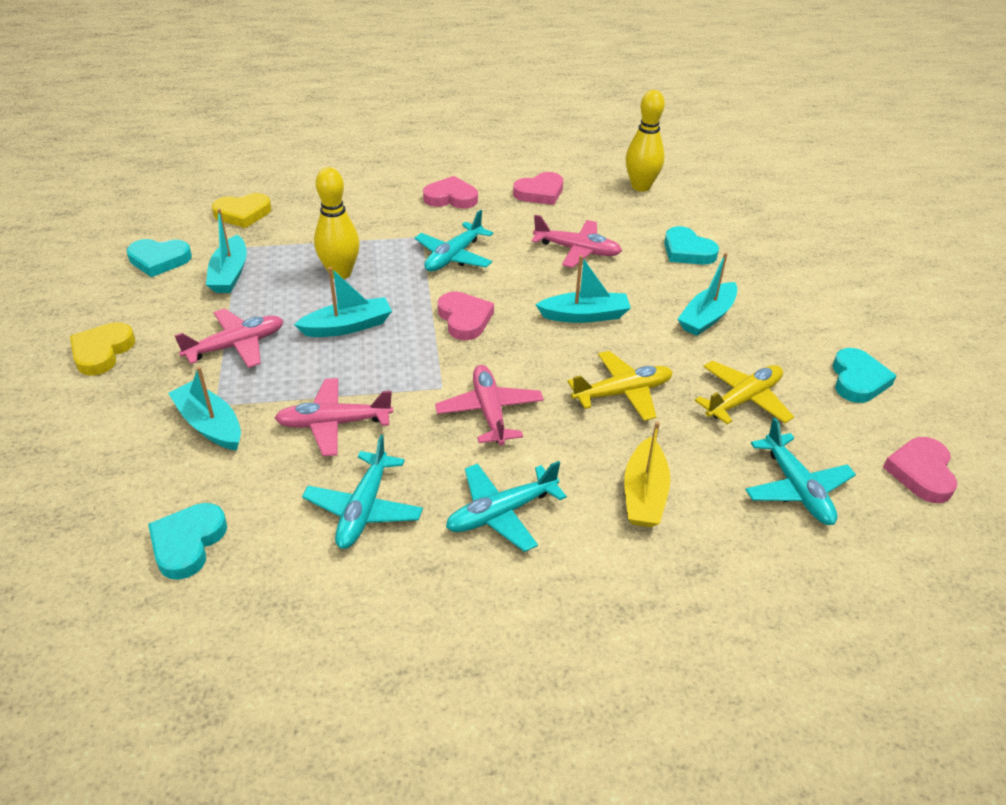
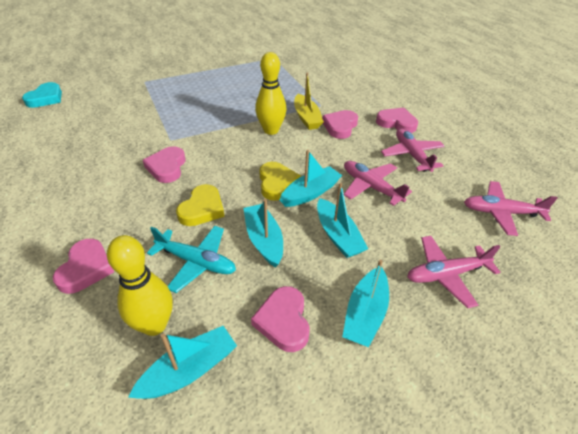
pink heart: 4 -> 5
turquoise heart: 4 -> 1
turquoise plane: 4 -> 1
yellow plane: 2 -> 0

